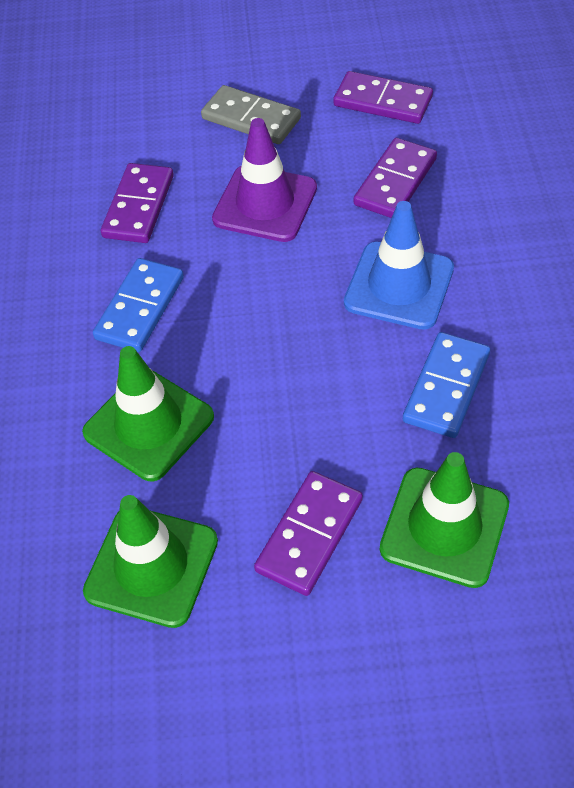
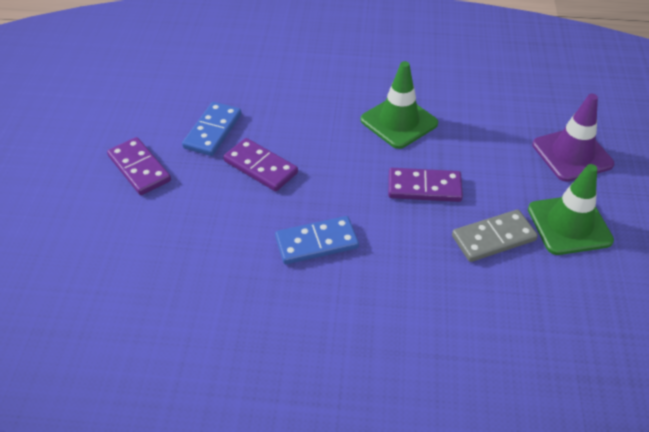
blue traffic cone: 1 -> 0
green traffic cone: 3 -> 2
purple domino: 4 -> 3

